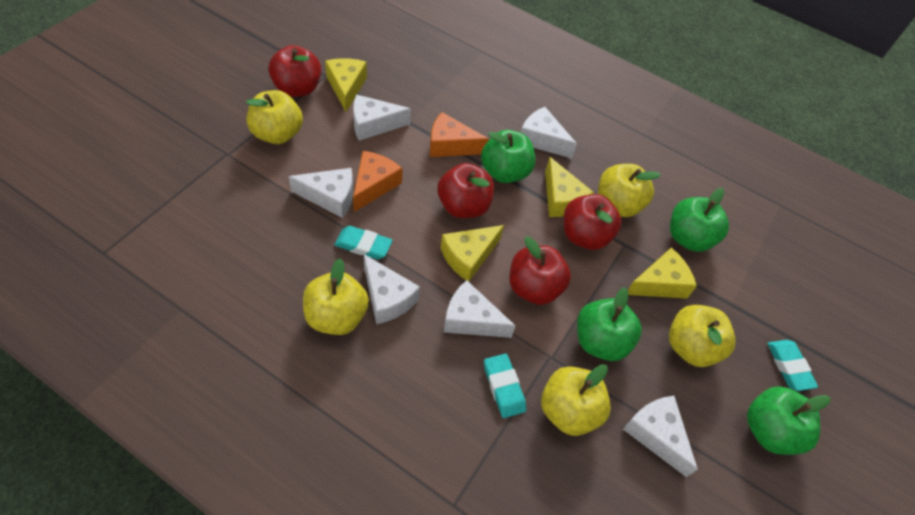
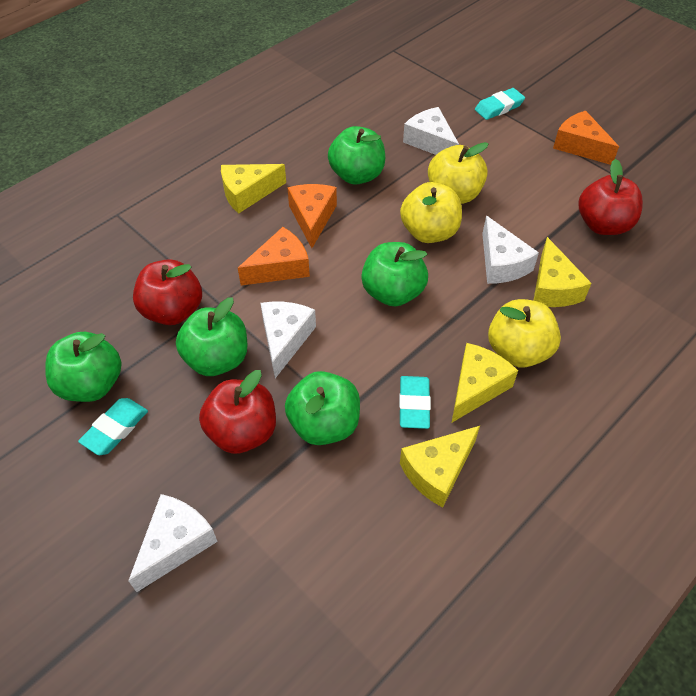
green apple: 4 -> 5
orange cheese: 2 -> 3
red apple: 4 -> 3
white cheese: 6 -> 4
yellow apple: 5 -> 3

